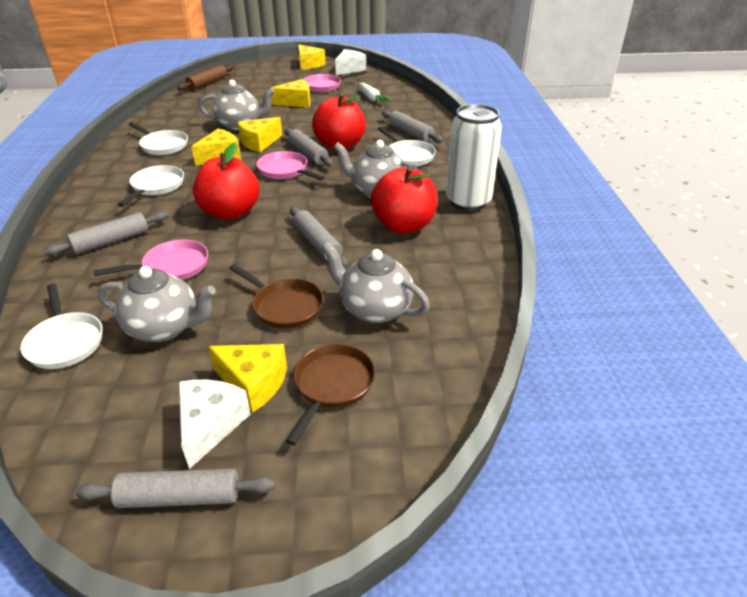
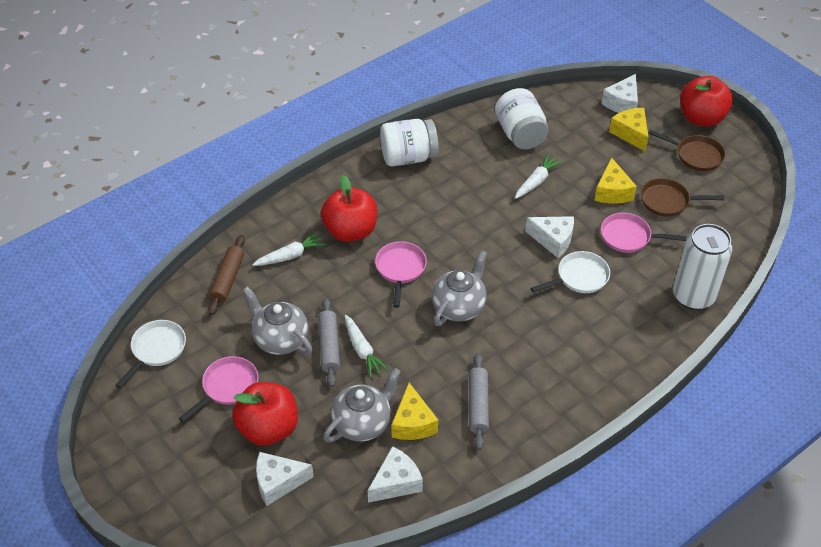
grey rolling pin: 5 -> 2
grey teapot: 4 -> 3
white carrot: 1 -> 3
white cheese: 2 -> 4
white jar: 0 -> 2
white pan: 4 -> 2
yellow cheese: 5 -> 3

